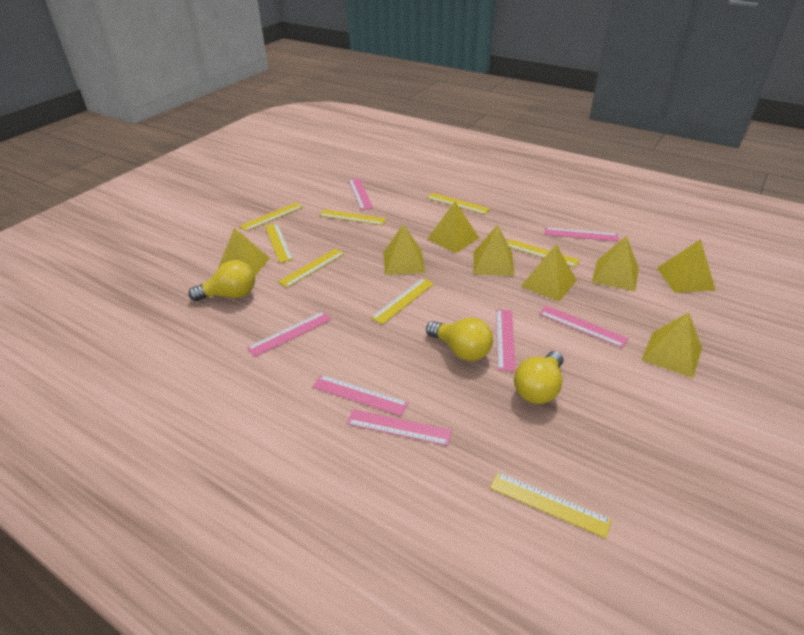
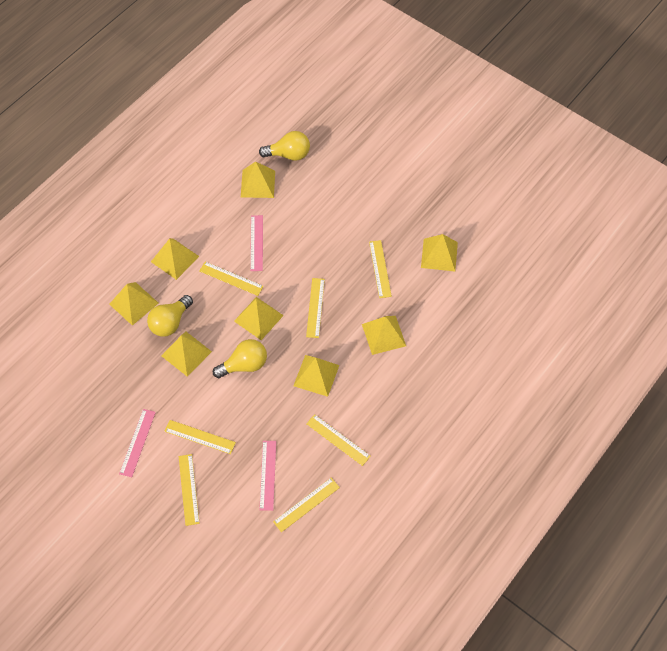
pink ruler: 7 -> 3
yellow ruler: 8 -> 7

